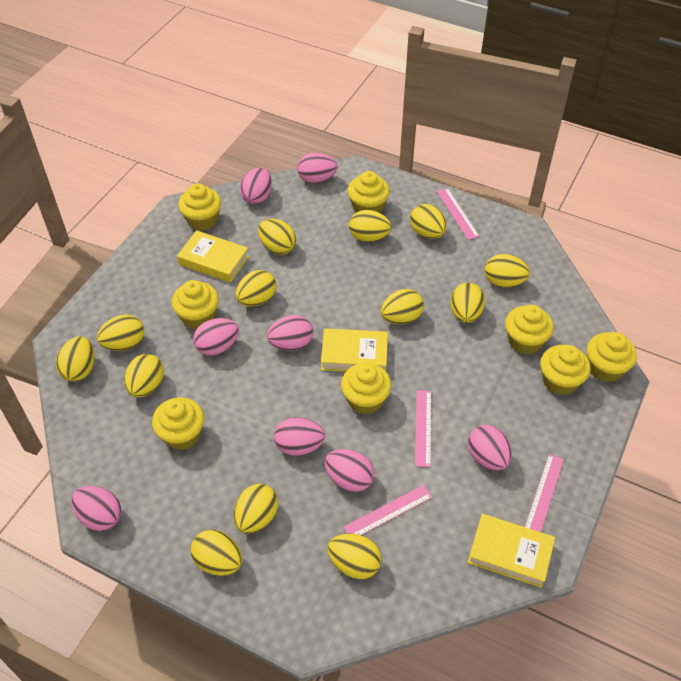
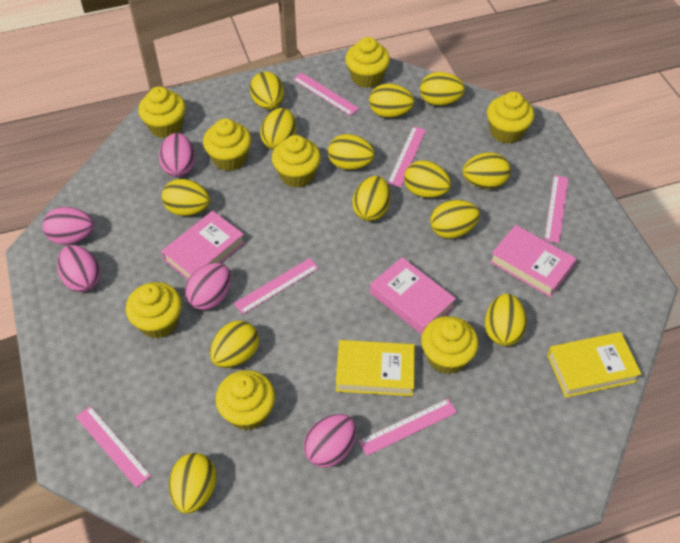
pink book: 0 -> 3
pink egg: 8 -> 5
pink ruler: 4 -> 6
yellow book: 3 -> 2

